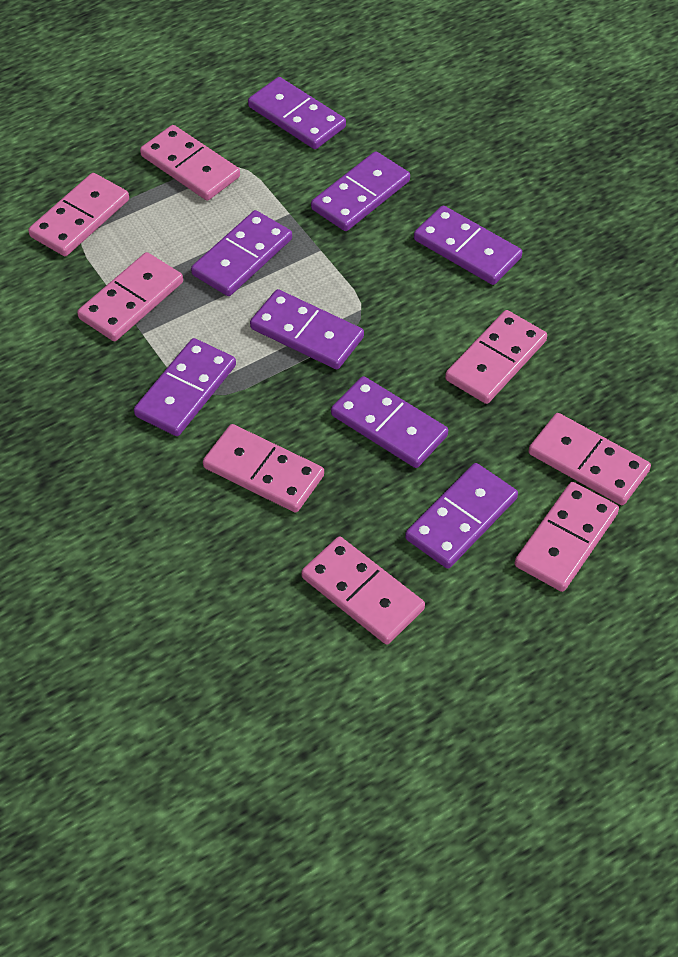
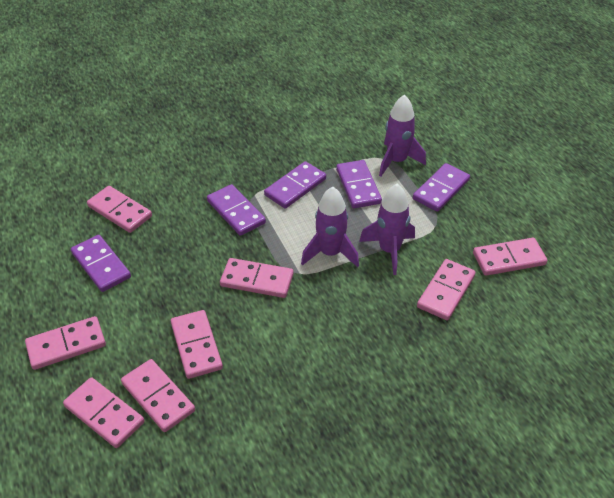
purple domino: 8 -> 5
purple rocket: 0 -> 3

